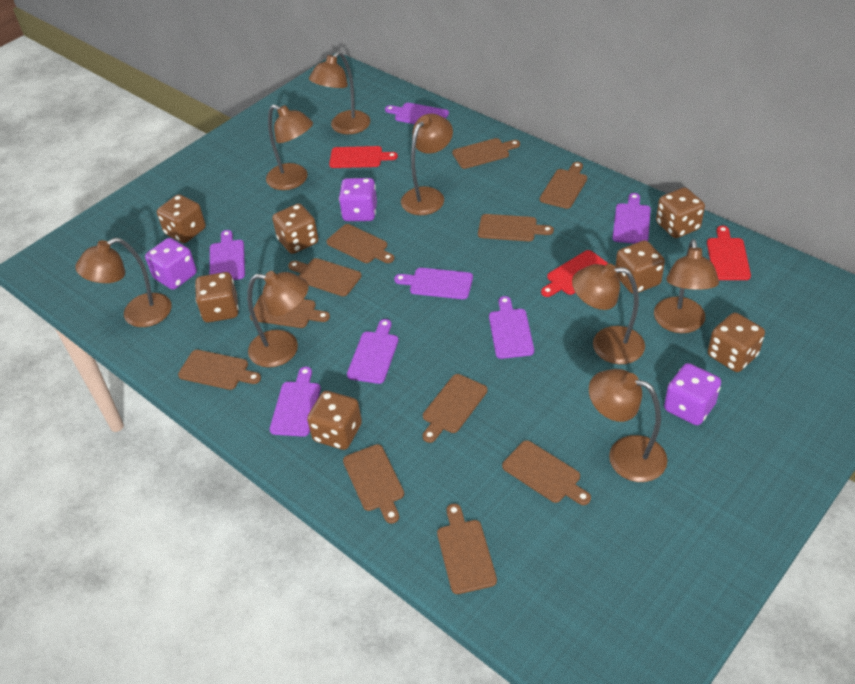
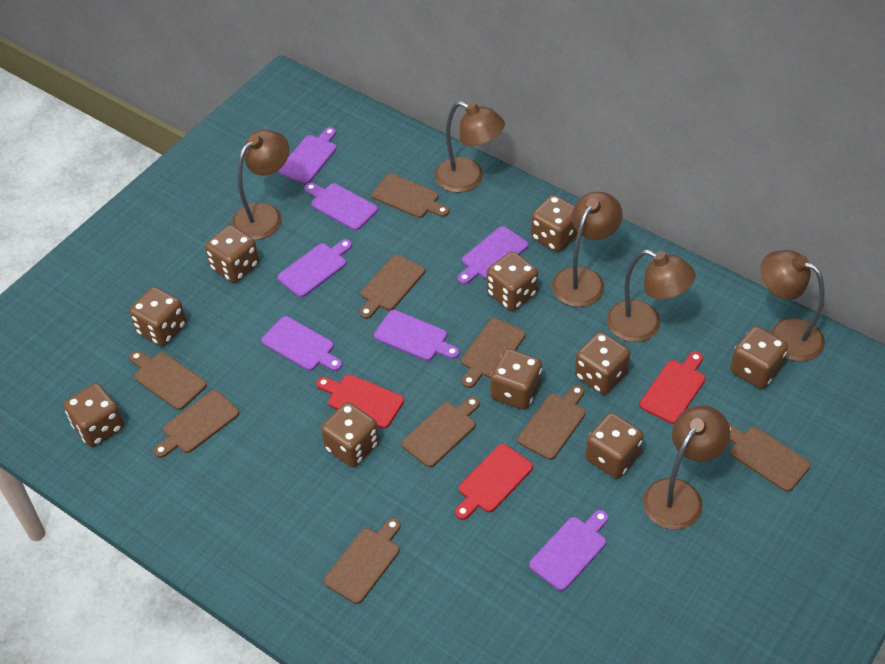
brown cutting board: 11 -> 9
brown dice: 7 -> 10
brown lamp: 8 -> 6
purple dice: 3 -> 0

